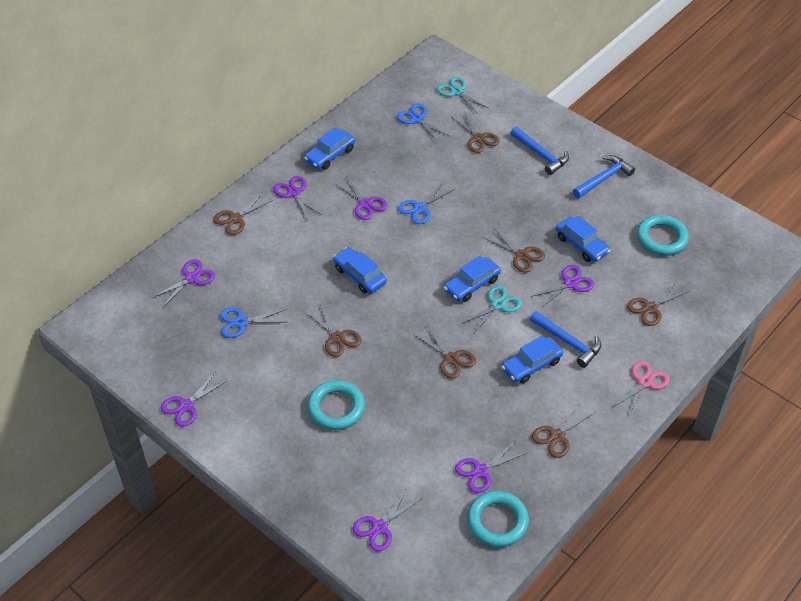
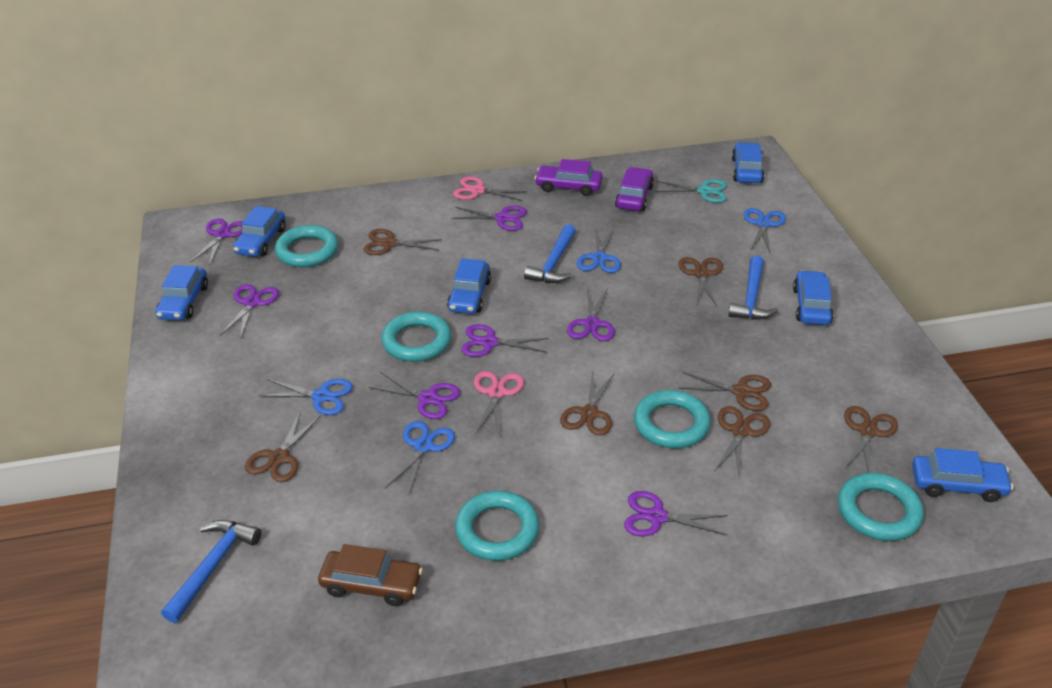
blue car: 5 -> 6
blue scissors: 3 -> 4
brown car: 0 -> 1
pink scissors: 1 -> 2
purple car: 0 -> 2
turquoise ring: 3 -> 5
turquoise scissors: 2 -> 1

